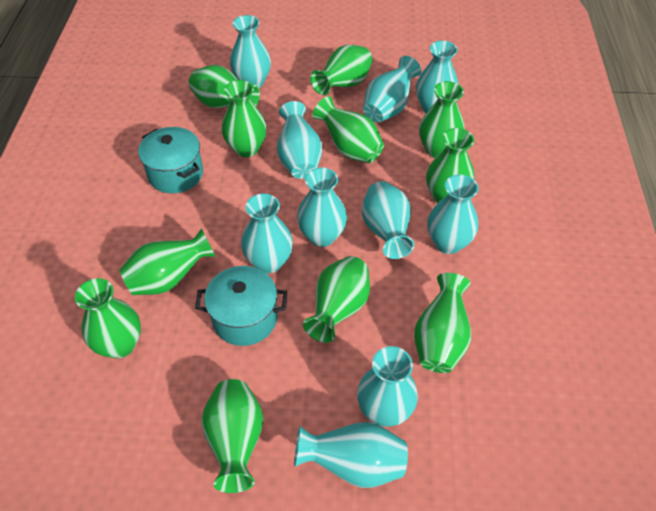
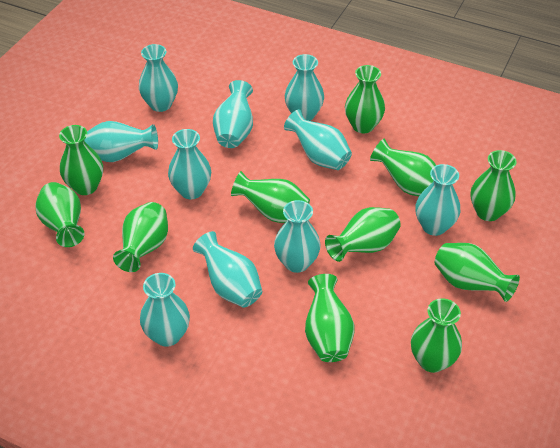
turquoise pot: 2 -> 0

